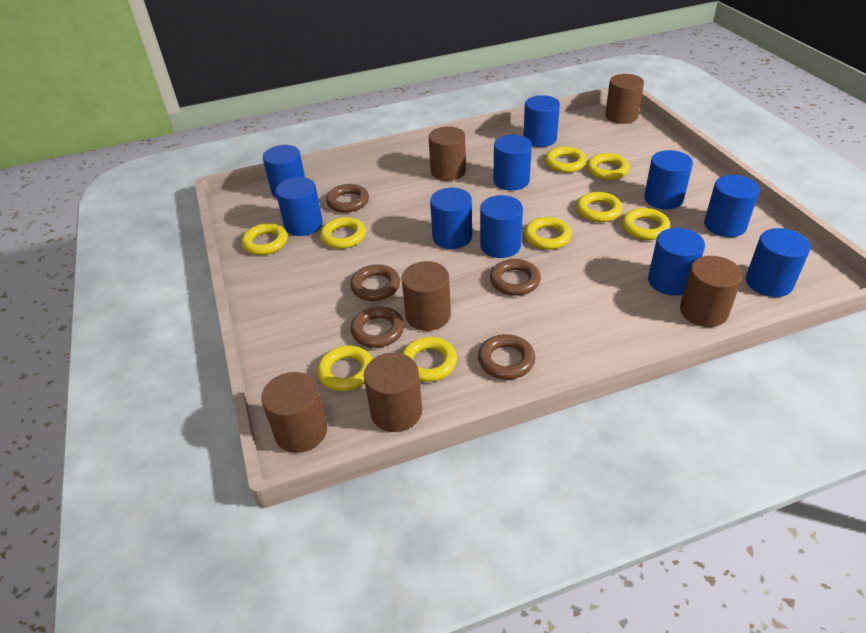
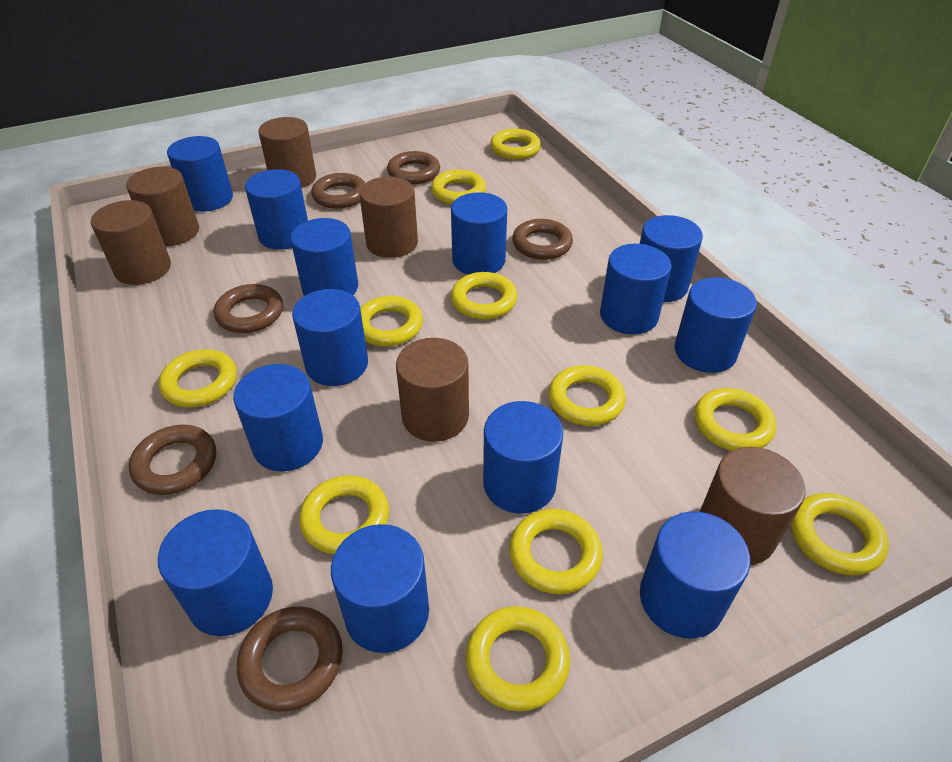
blue cylinder: 10 -> 13
brown ring: 5 -> 6
yellow ring: 9 -> 11

